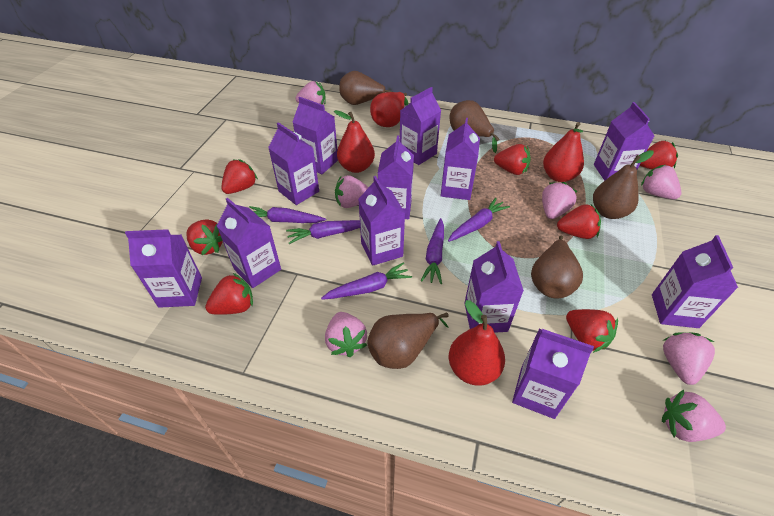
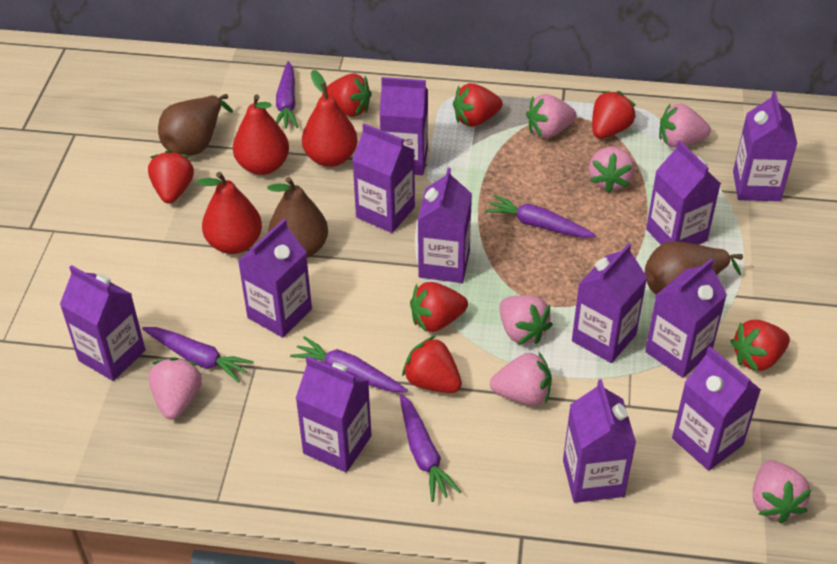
brown pear: 5 -> 3
red pear: 4 -> 3

